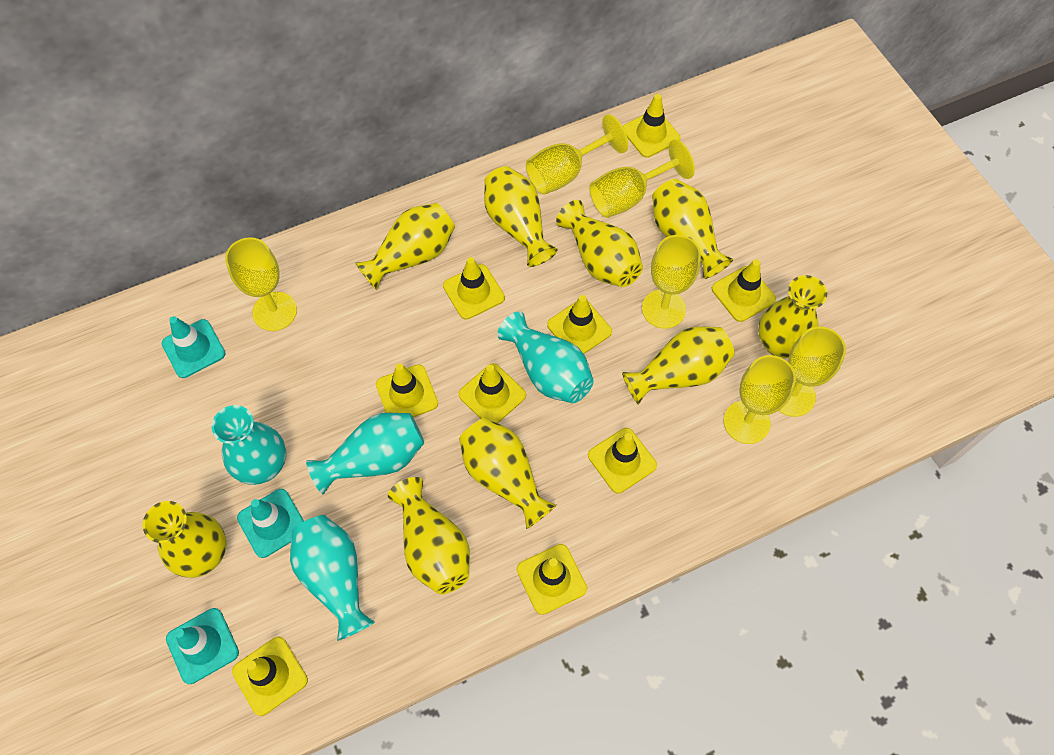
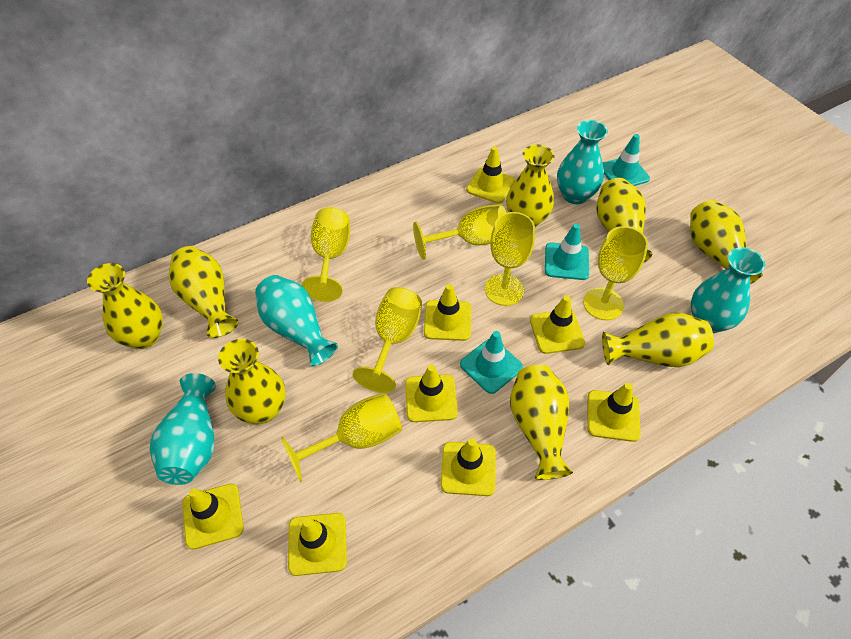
yellow traffic cone: 9 -> 8
yellow vase: 9 -> 8

